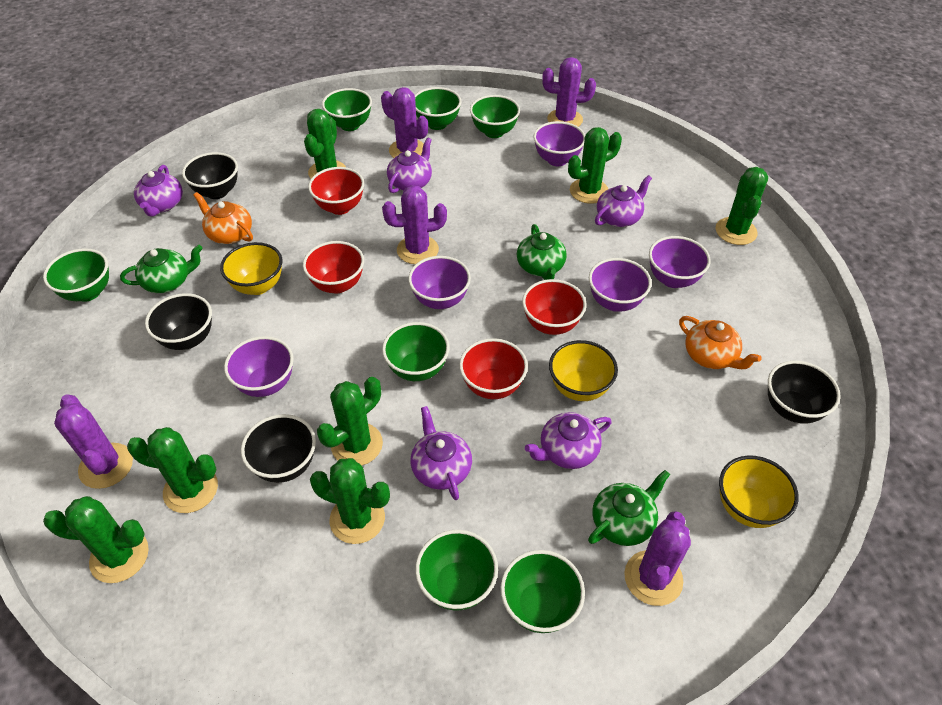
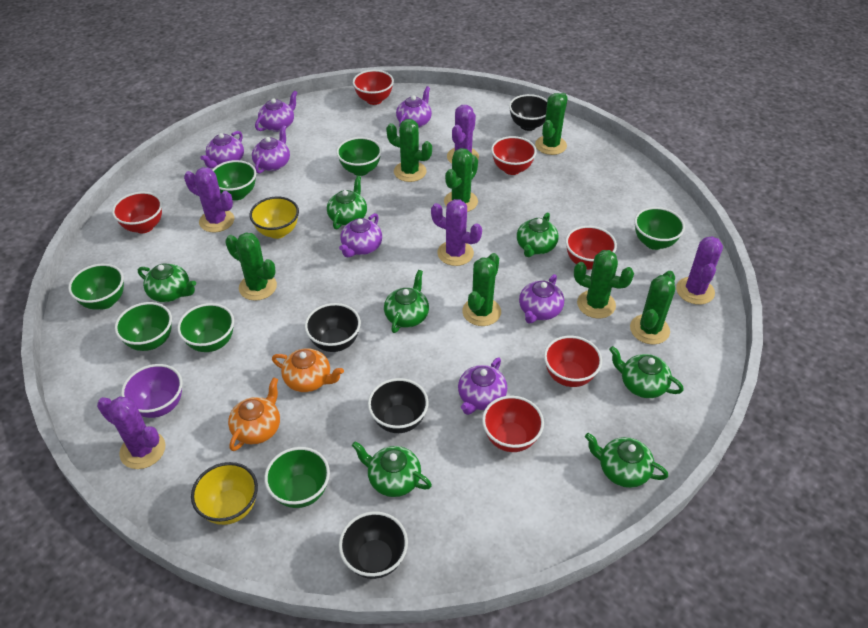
green teapot: 3 -> 7
purple bowl: 5 -> 1
purple teapot: 5 -> 7
red bowl: 4 -> 6
yellow bowl: 3 -> 2

